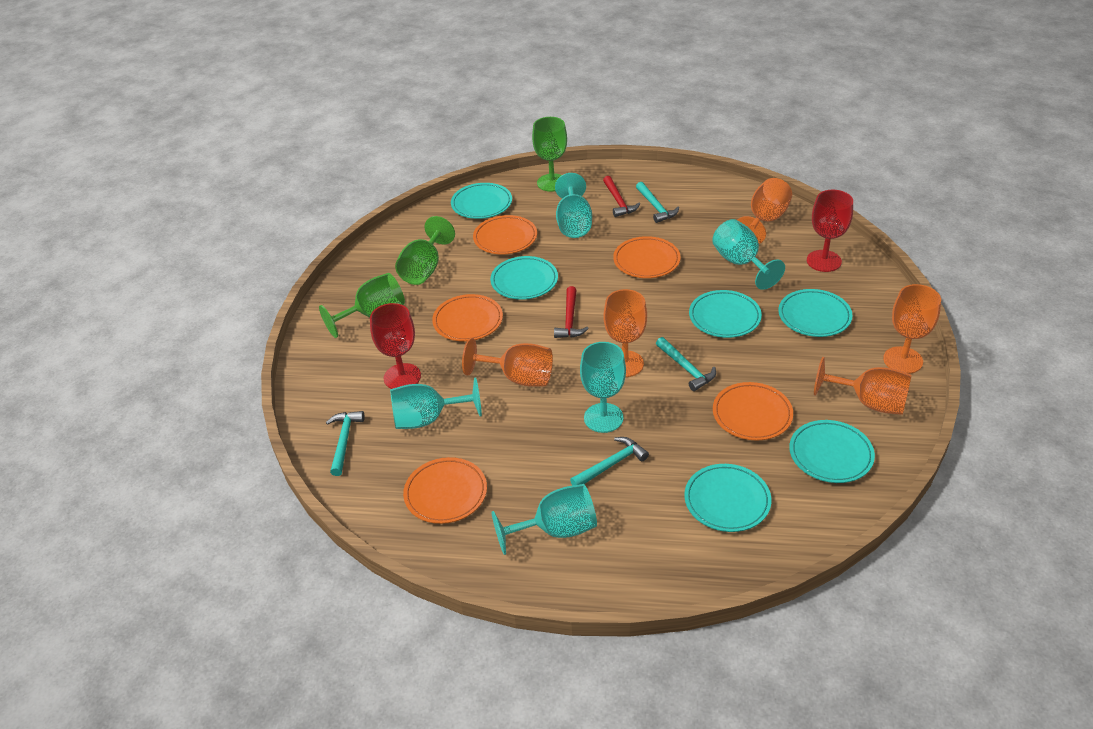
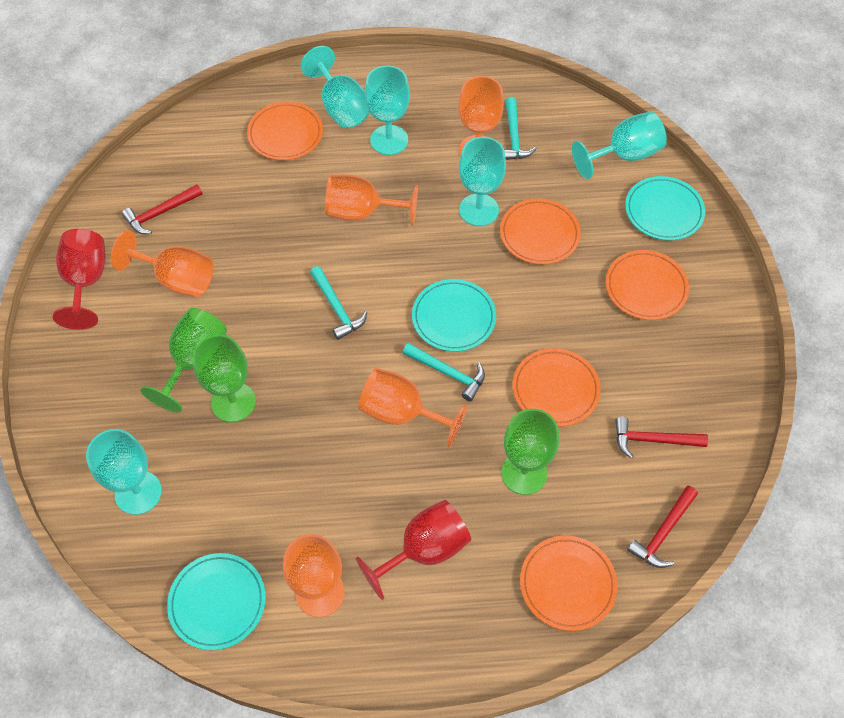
red hammer: 2 -> 3
turquoise hammer: 4 -> 3
turquoise plate: 6 -> 3

